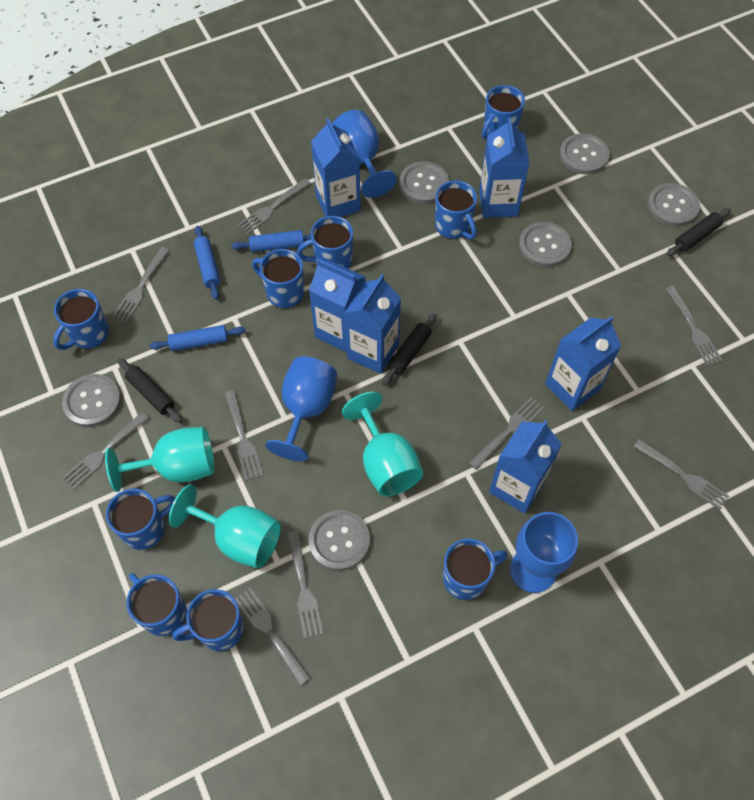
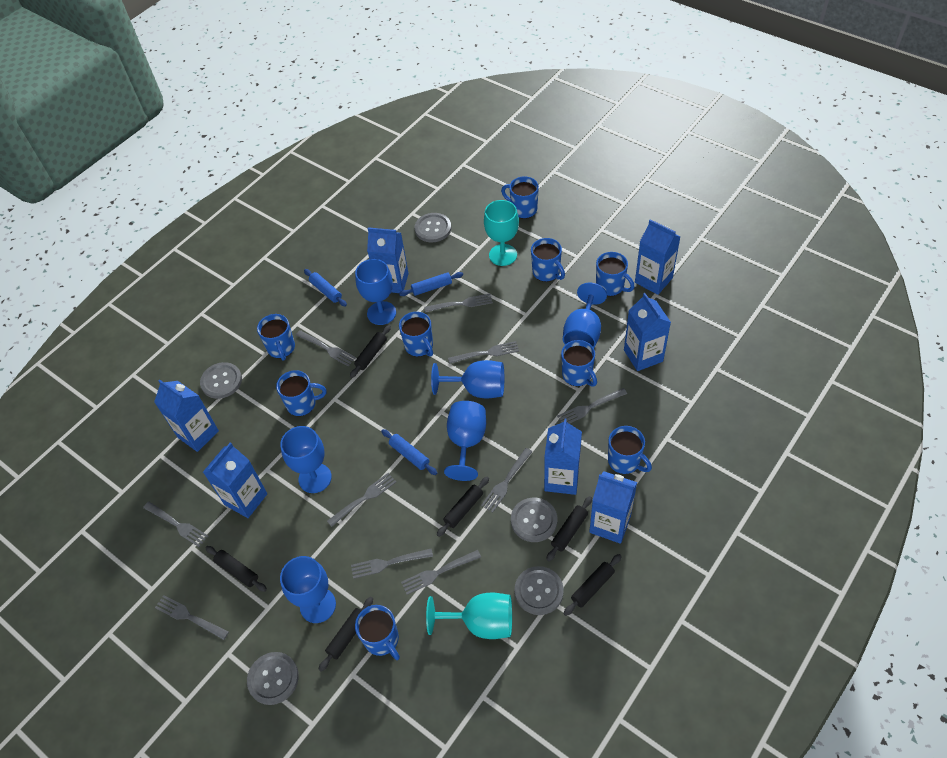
black rolling pin: 3 -> 6
blue carton: 6 -> 7
blue goblet: 3 -> 6
grey button: 6 -> 5
grey fork: 9 -> 10
turquoise goblet: 3 -> 2

